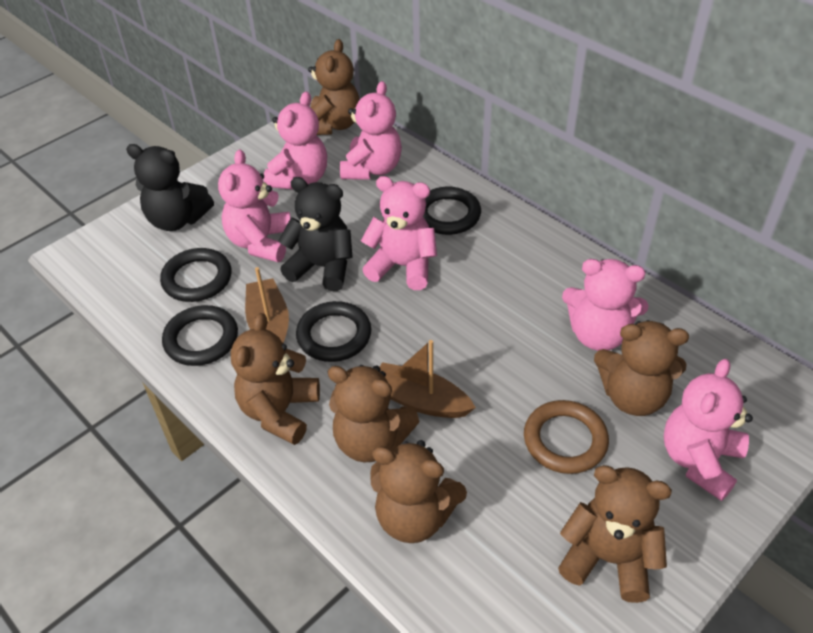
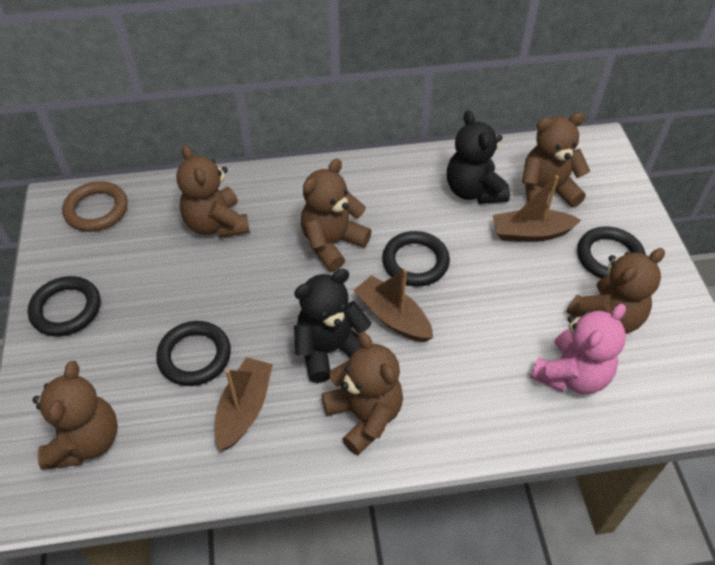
brown boat: 2 -> 3
pink teddy bear: 6 -> 1

